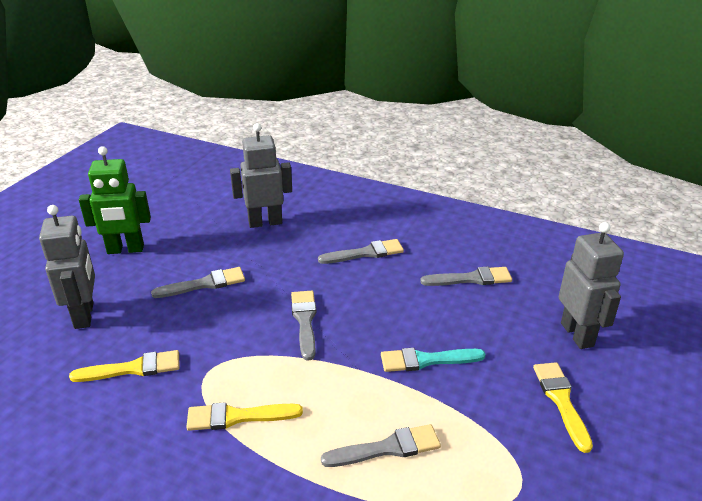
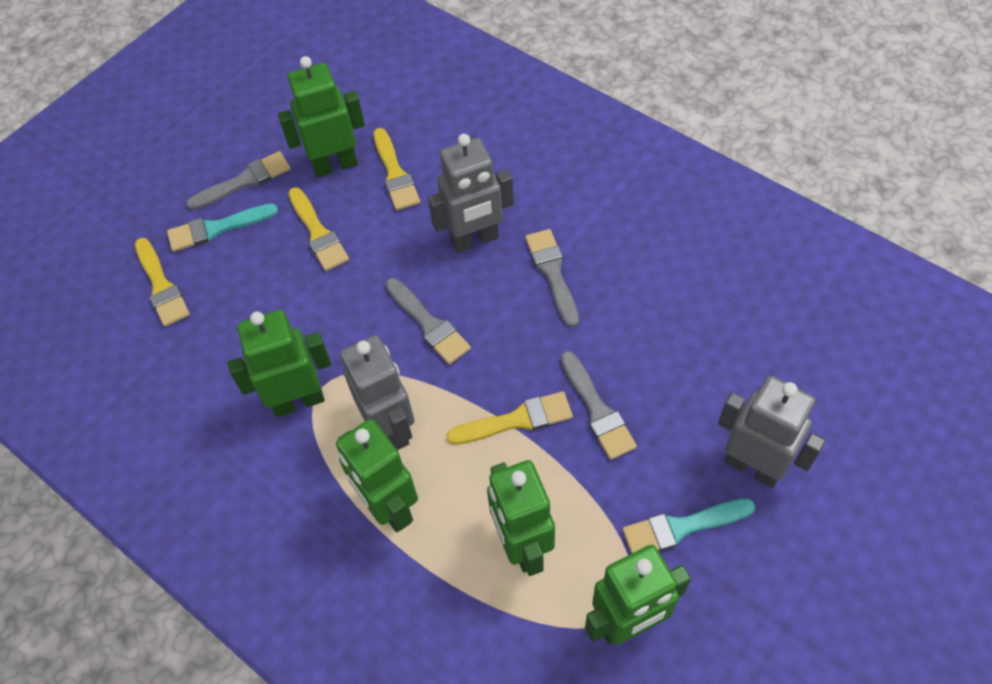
green robot: 1 -> 5
grey brush: 5 -> 4
turquoise brush: 1 -> 2
yellow brush: 3 -> 4

